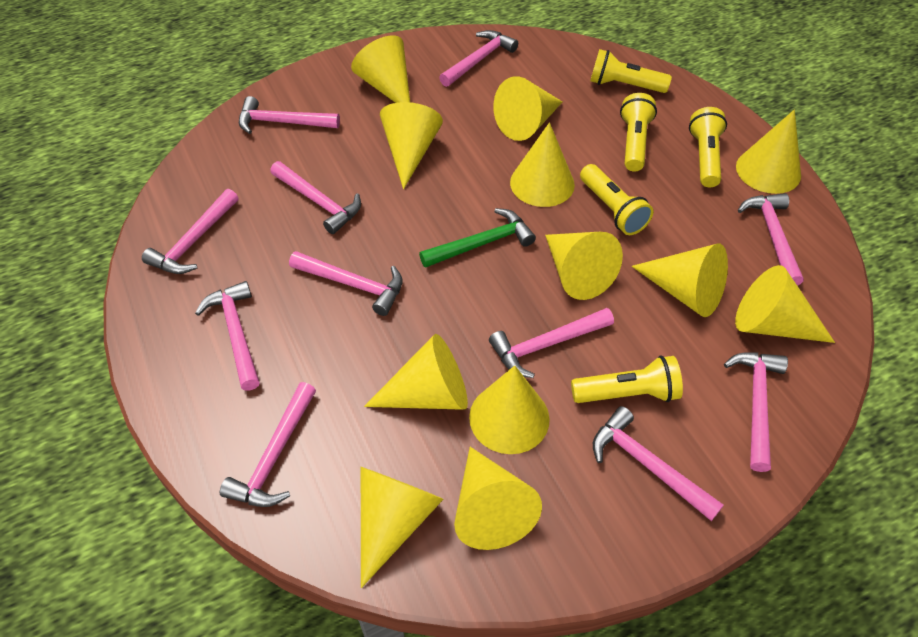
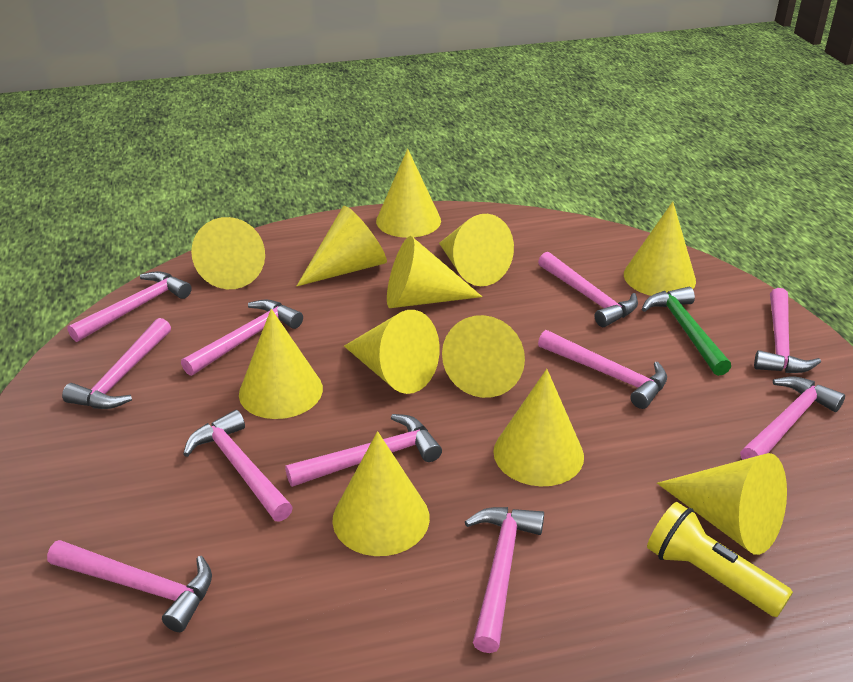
yellow flashlight: 5 -> 1

